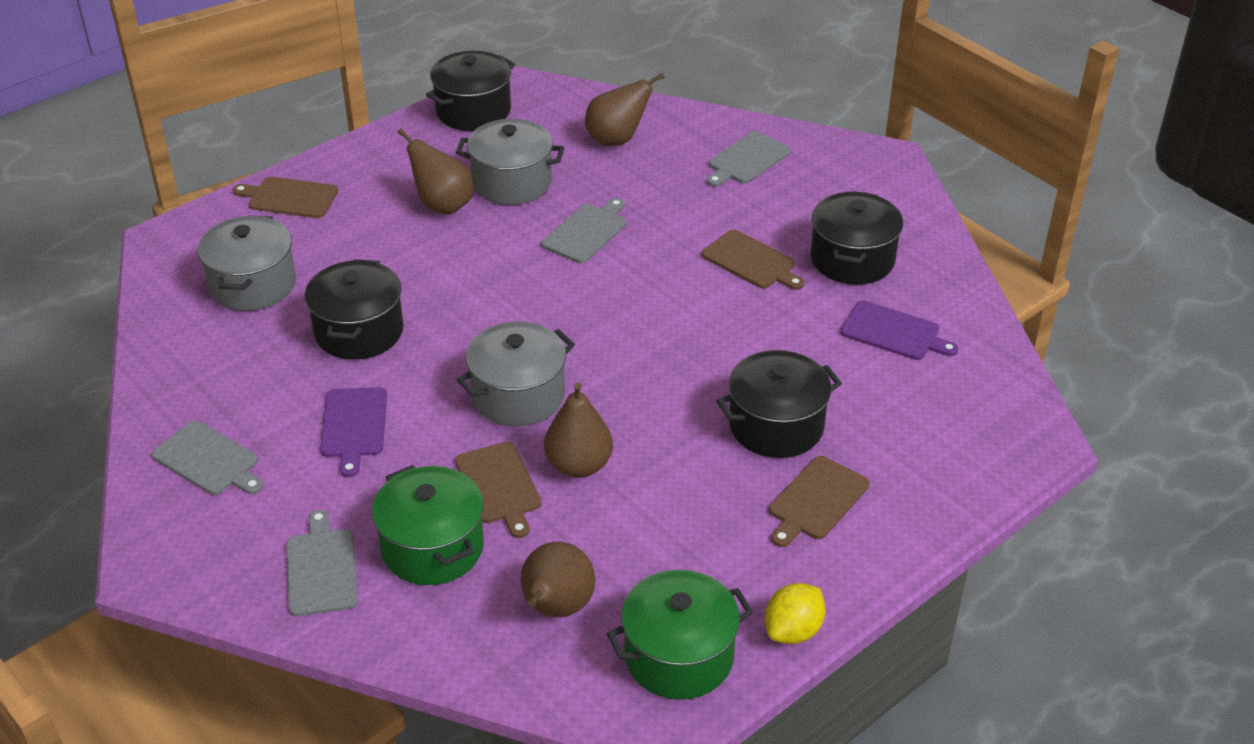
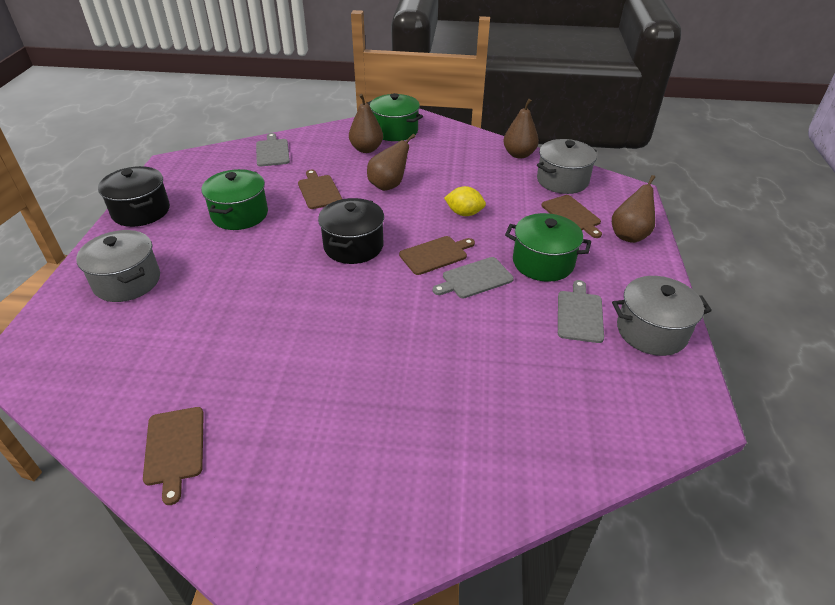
black pot: 4 -> 2
green pot: 2 -> 3
grey cutting board: 4 -> 3
purple cutting board: 2 -> 0

